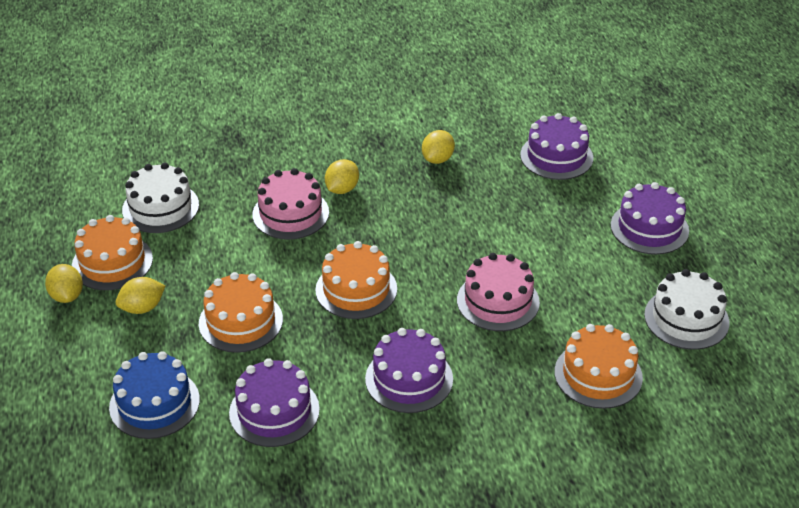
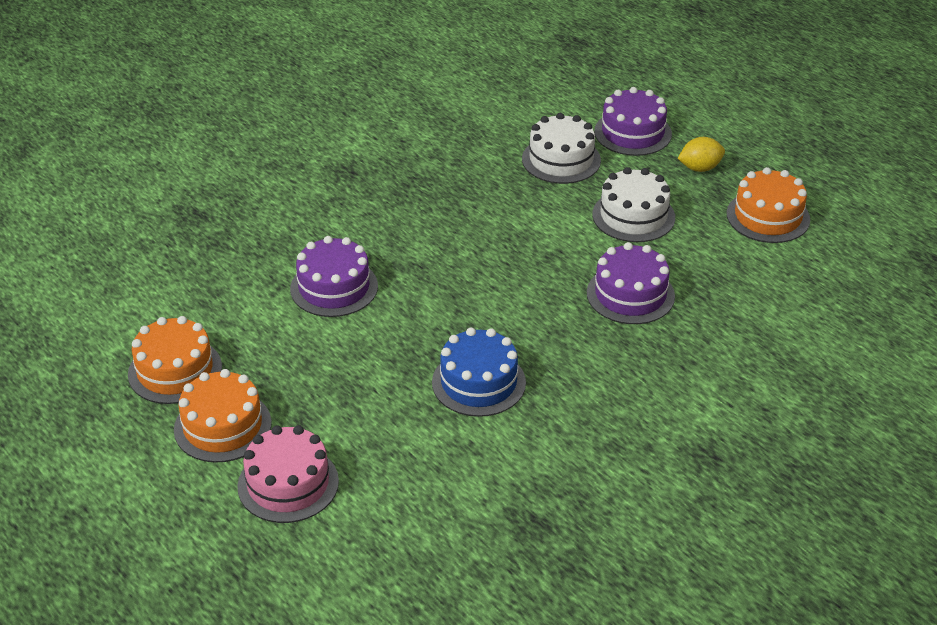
orange cake: 4 -> 3
pink cake: 2 -> 1
purple cake: 4 -> 3
yellow lemon: 4 -> 1

